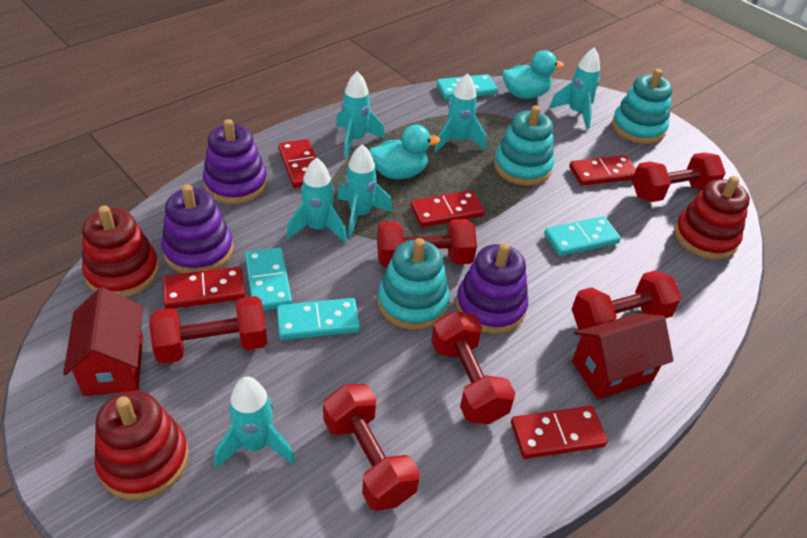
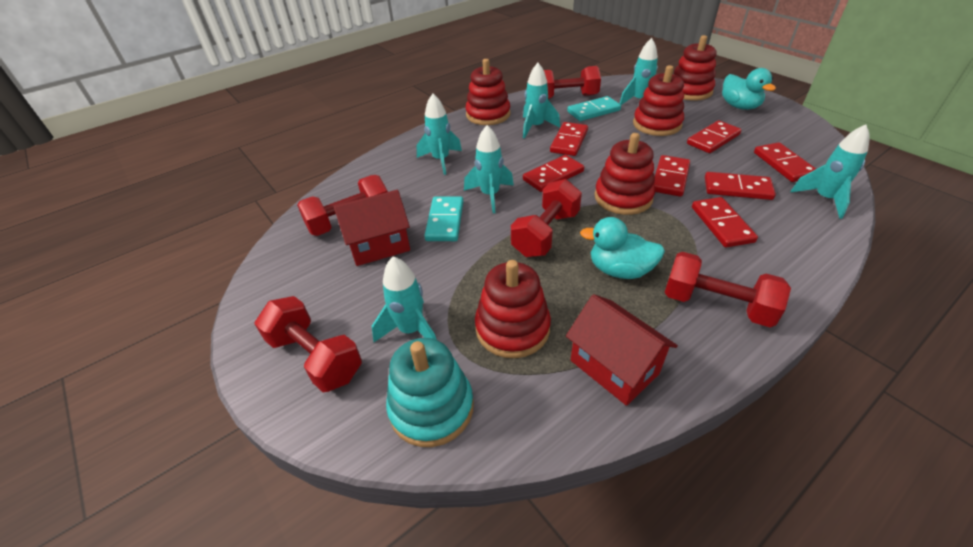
purple stacking toy: 3 -> 0
red domino: 5 -> 7
red dumbbell: 6 -> 5
red stacking toy: 3 -> 5
turquoise domino: 4 -> 2
turquoise stacking toy: 3 -> 1

